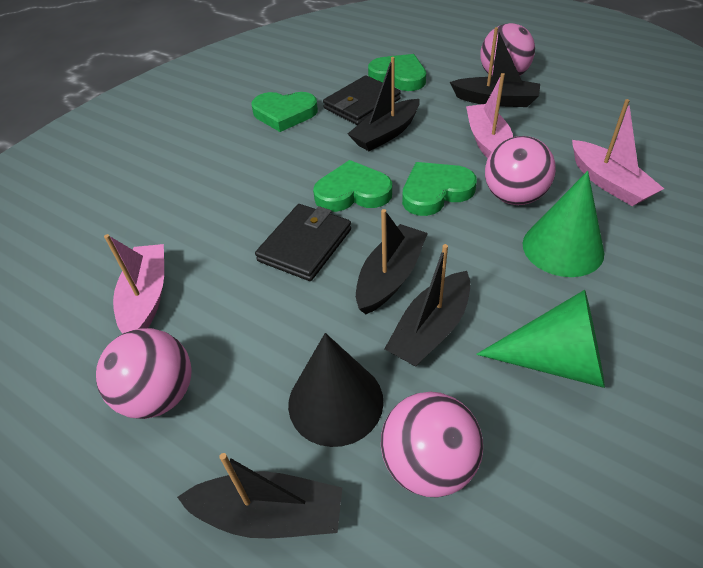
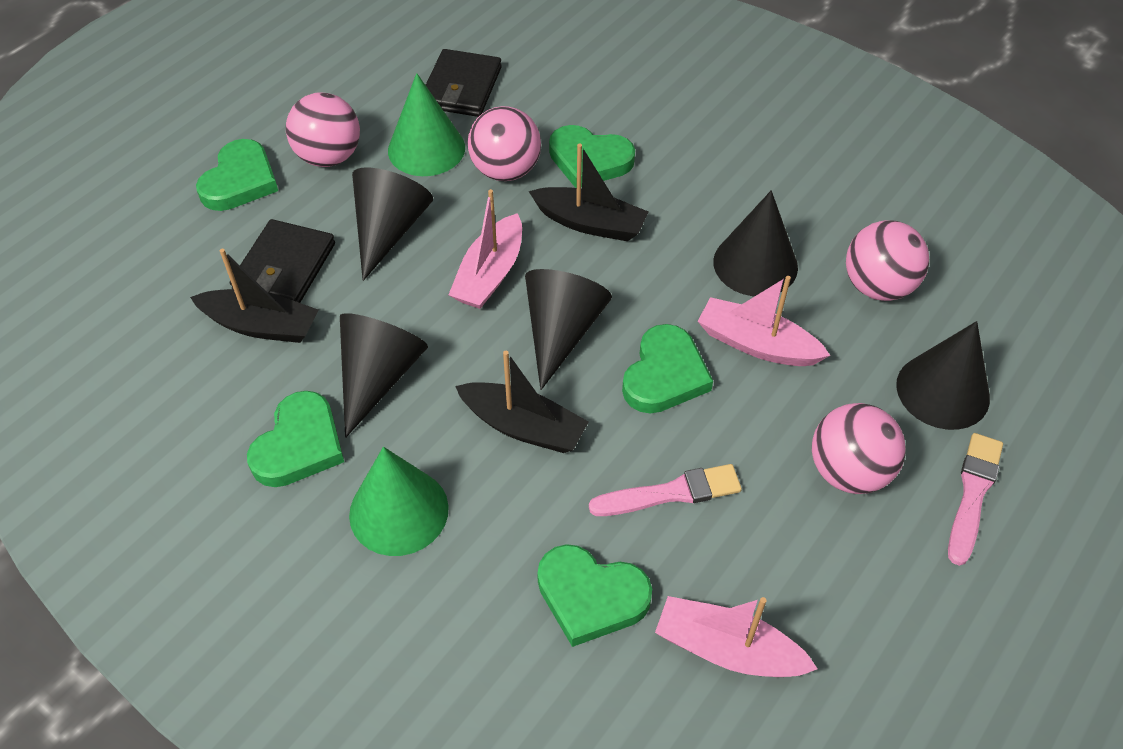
black boat: 5 -> 3
black cone: 1 -> 5
green heart: 4 -> 5
pink brush: 0 -> 2

